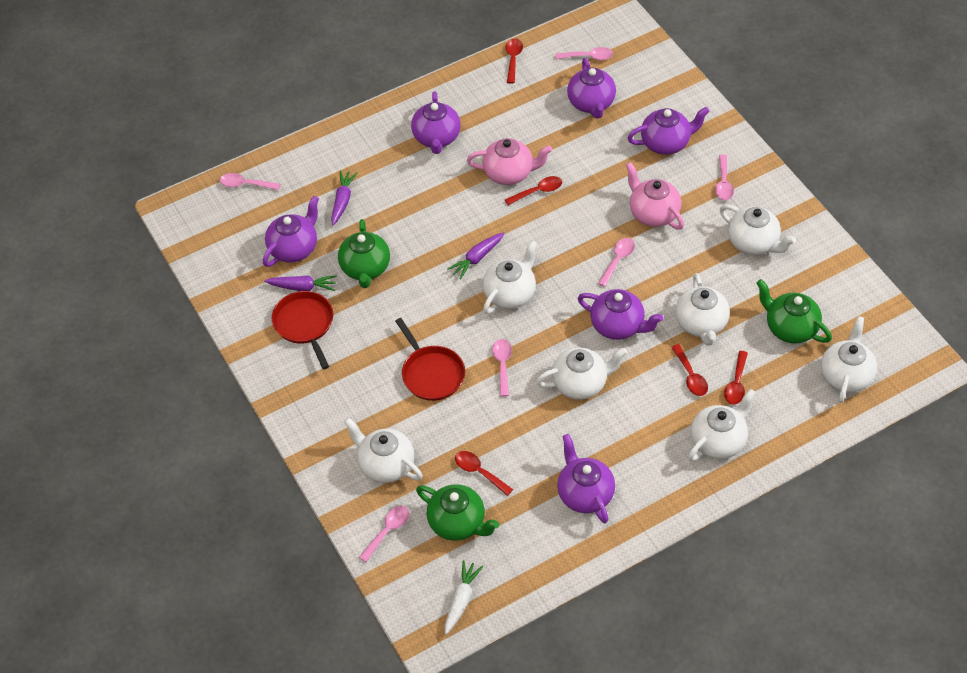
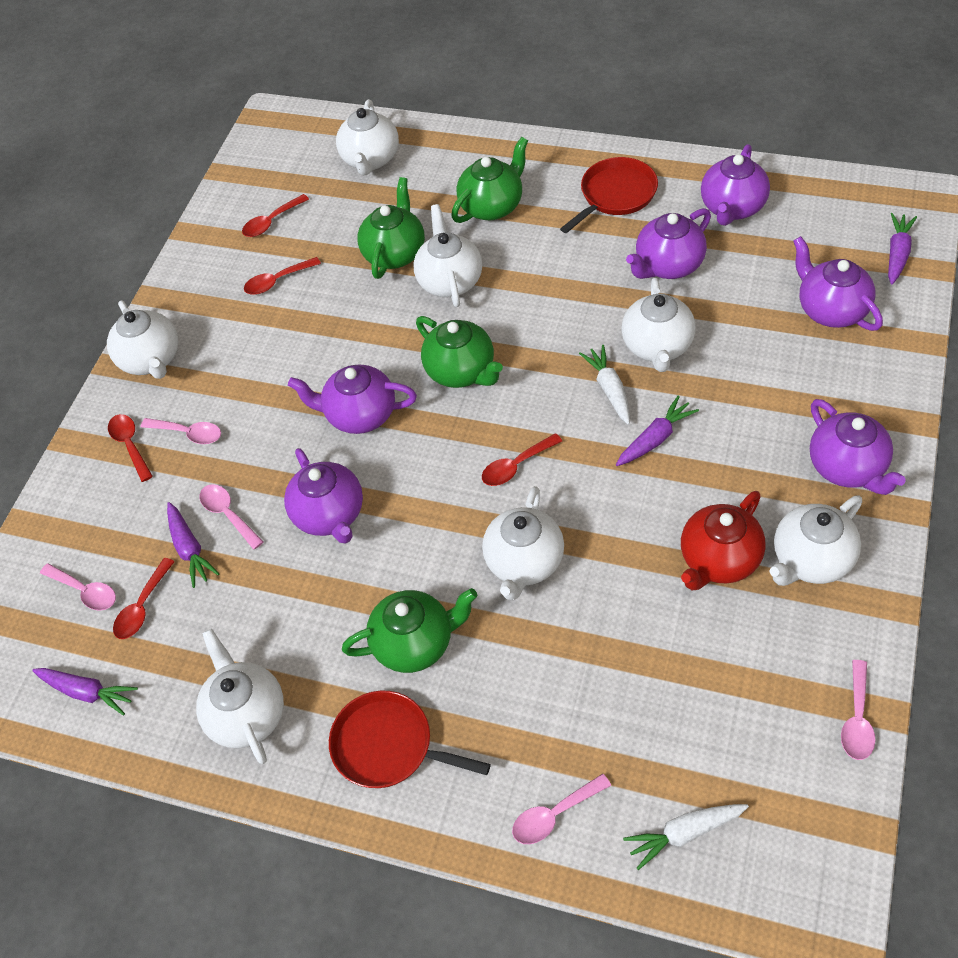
green teapot: 3 -> 4
pink spoon: 6 -> 5
pink teapot: 2 -> 0
purple carrot: 3 -> 4
red teapot: 0 -> 1
white carrot: 1 -> 2

